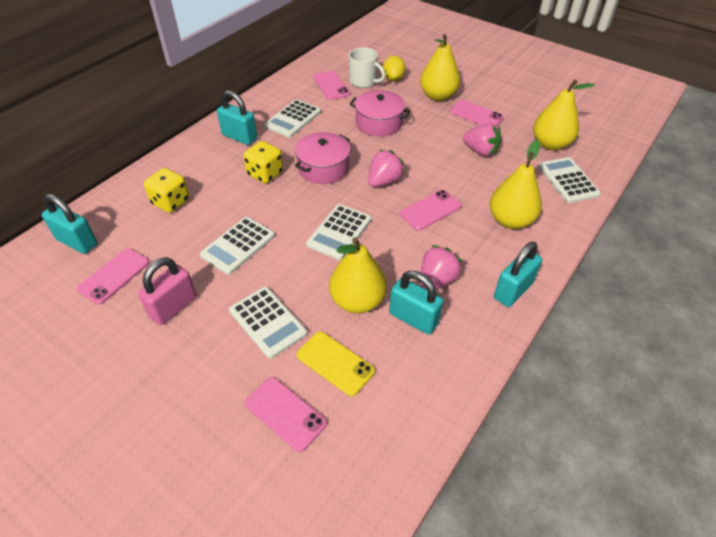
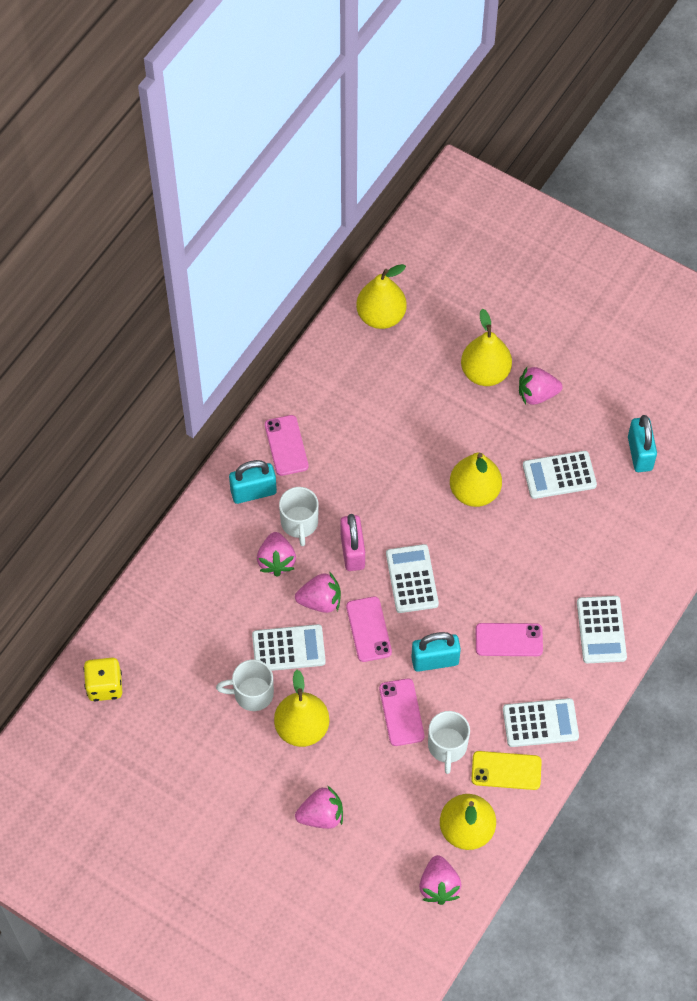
pink phone: 5 -> 4
pink pot: 2 -> 0
pink strawberry: 3 -> 5
turquoise padlock: 4 -> 3
white mug: 1 -> 3
yellow dice: 2 -> 1
yellow lemon: 1 -> 0
yellow pear: 4 -> 5

